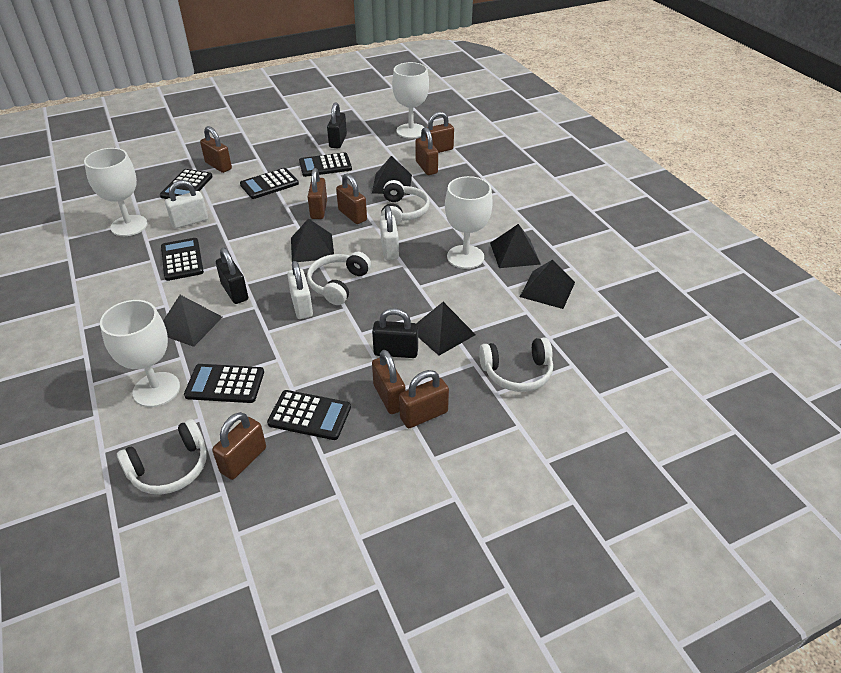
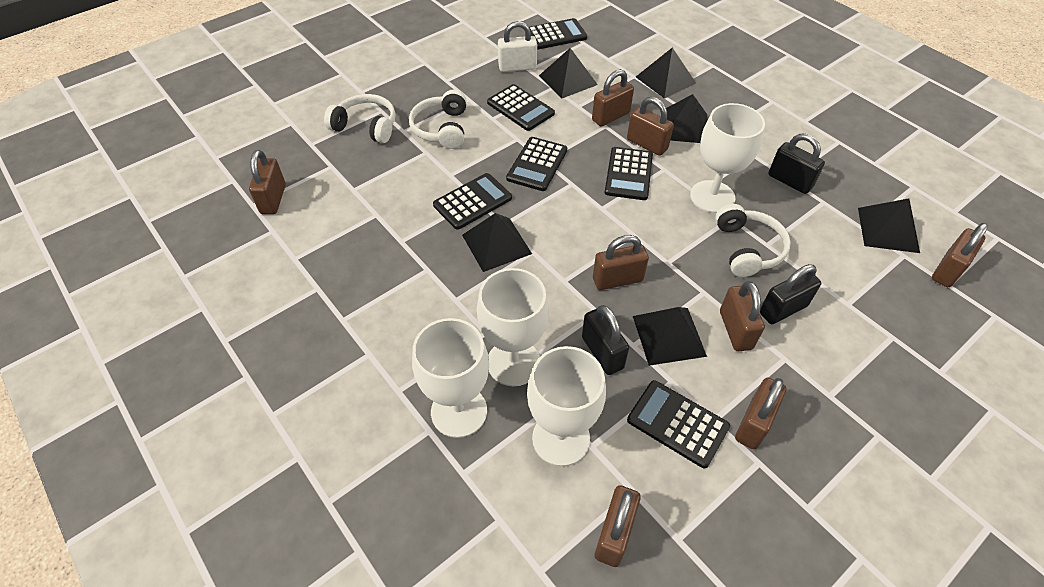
white headphones: 4 -> 3
white padlock: 3 -> 1

